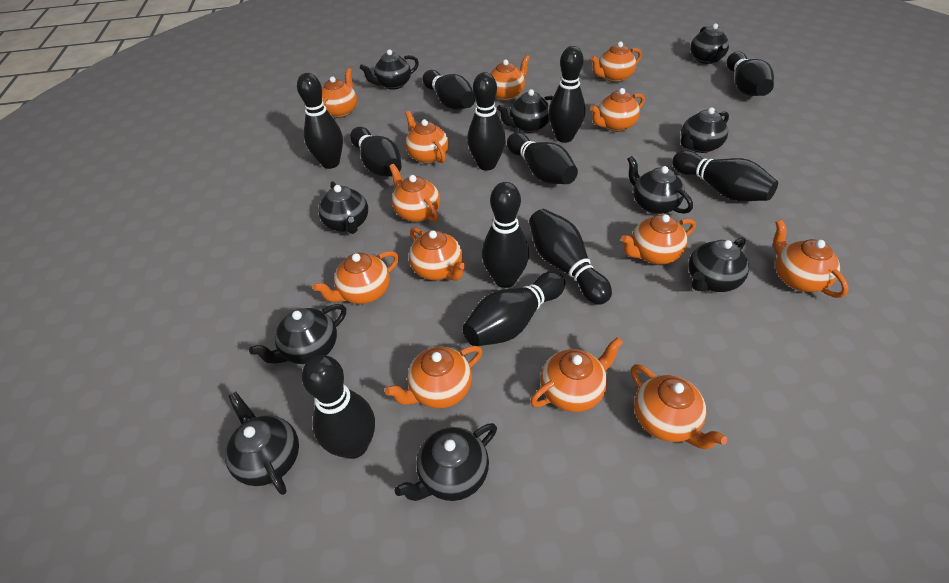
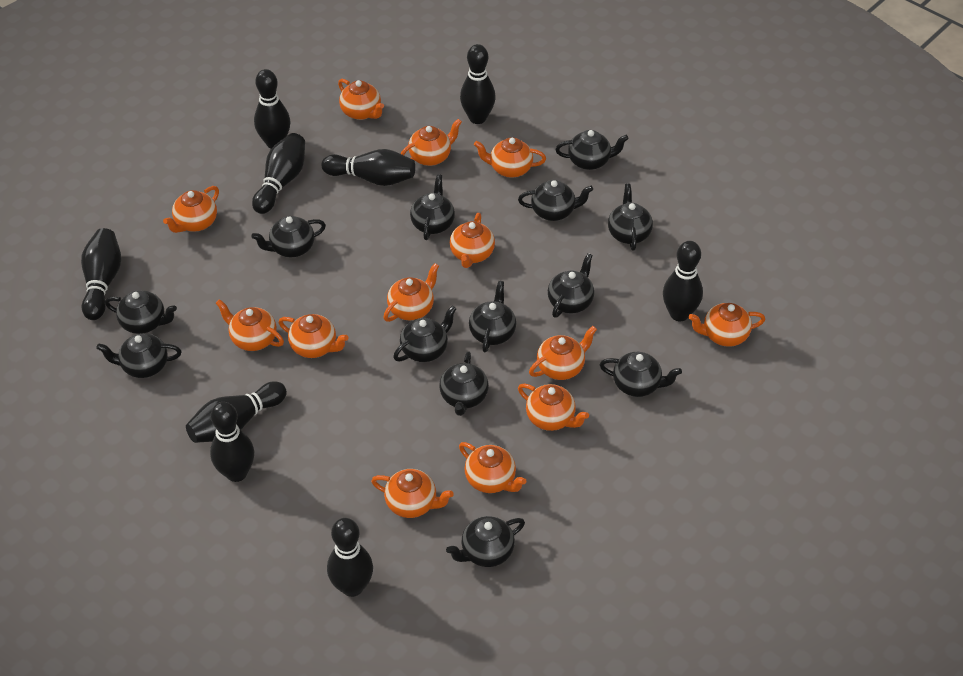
black bowling pin: 12 -> 9
black teapot: 10 -> 13

